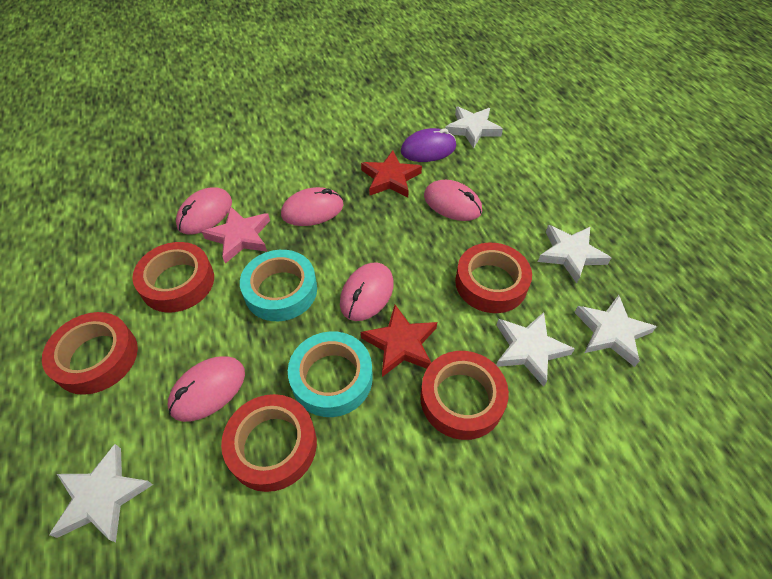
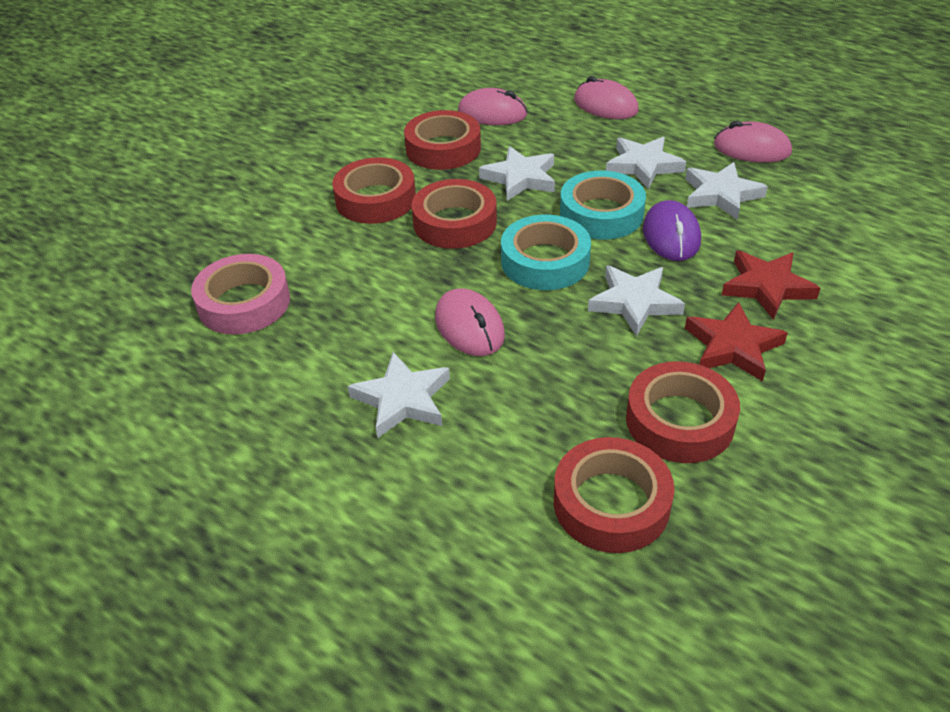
pink mouse: 5 -> 4
pink star: 1 -> 0
pink tape: 0 -> 1

